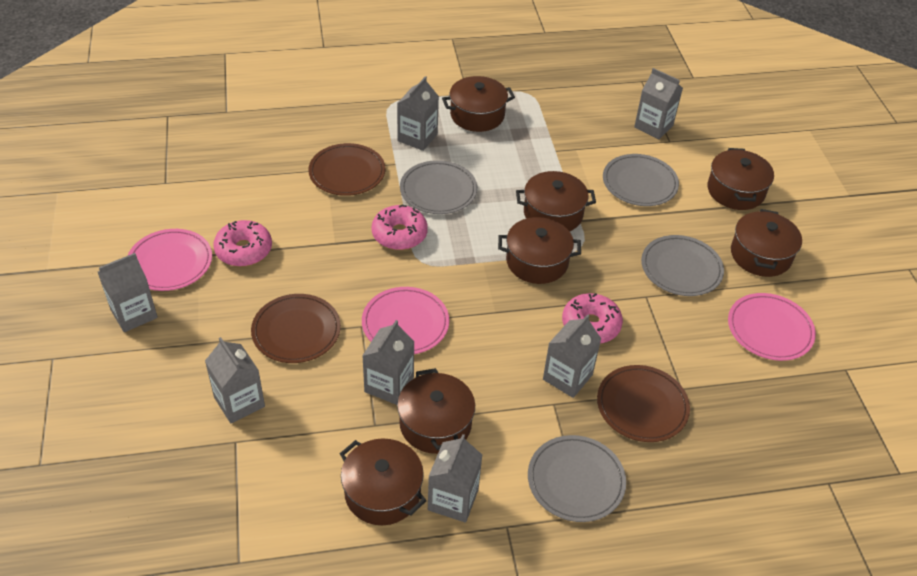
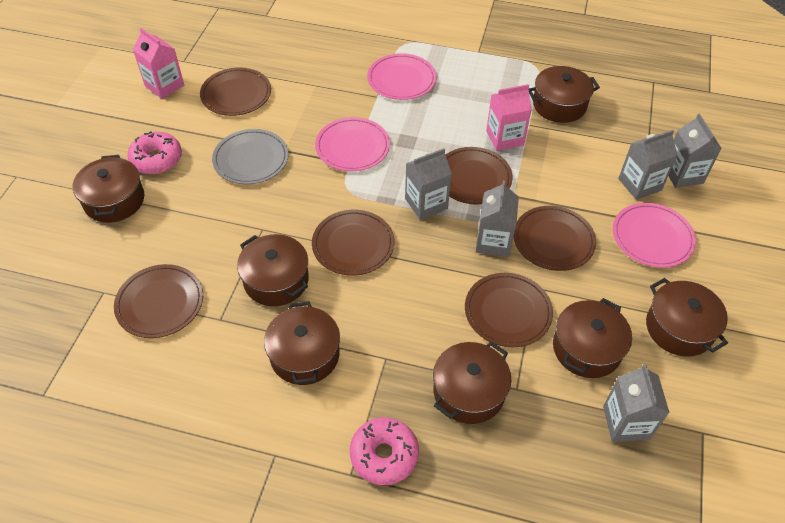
brown plate: 3 -> 6
grey carton: 7 -> 5
grey plate: 4 -> 1
pink carton: 0 -> 2
pink donut: 3 -> 2

